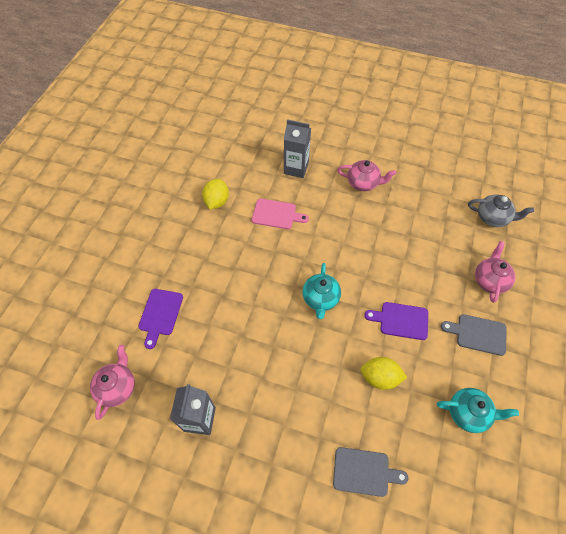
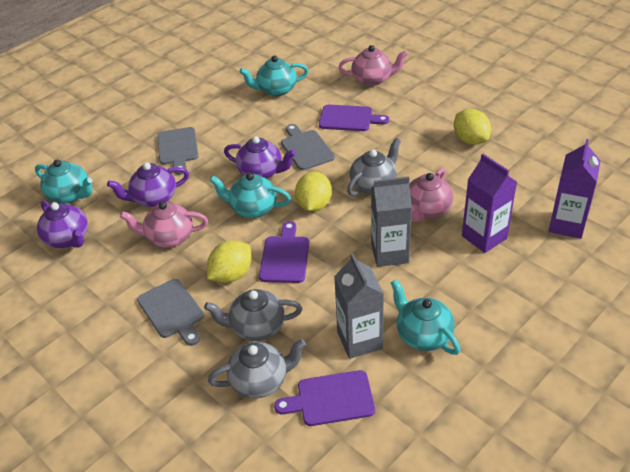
grey cutting board: 2 -> 3
grey teapot: 1 -> 3
pink cutting board: 1 -> 0
purple carton: 0 -> 2
purple cutting board: 2 -> 3
purple teapot: 0 -> 3
turquoise teapot: 2 -> 4
yellow lemon: 2 -> 3

